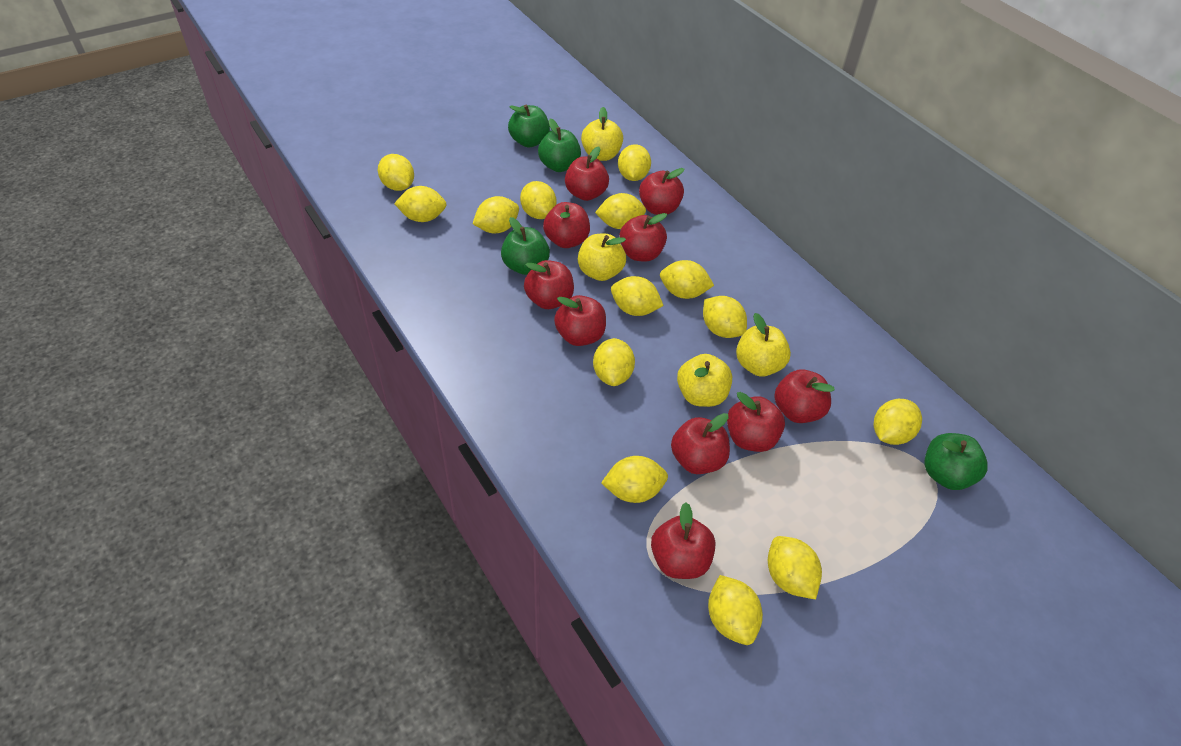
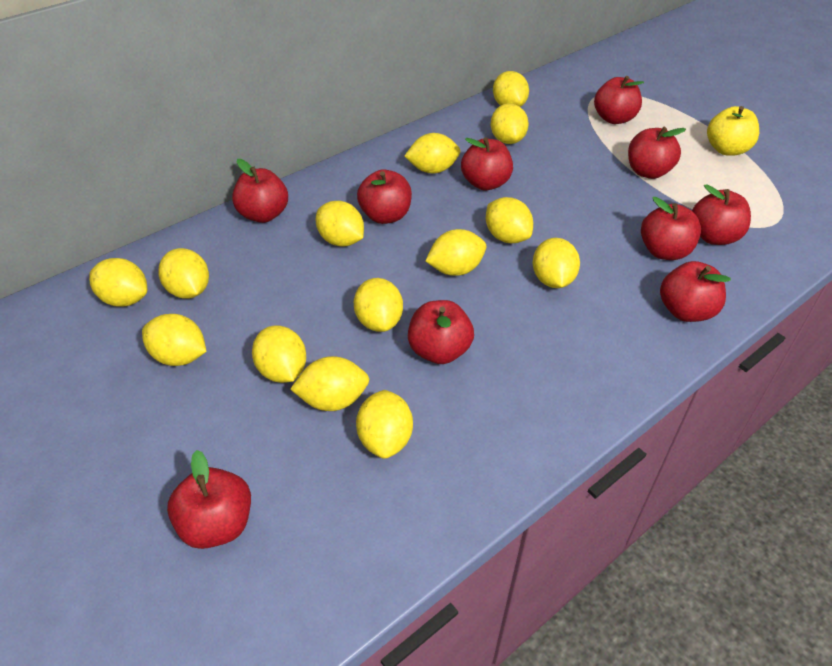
green apple: 4 -> 0
yellow apple: 4 -> 1

